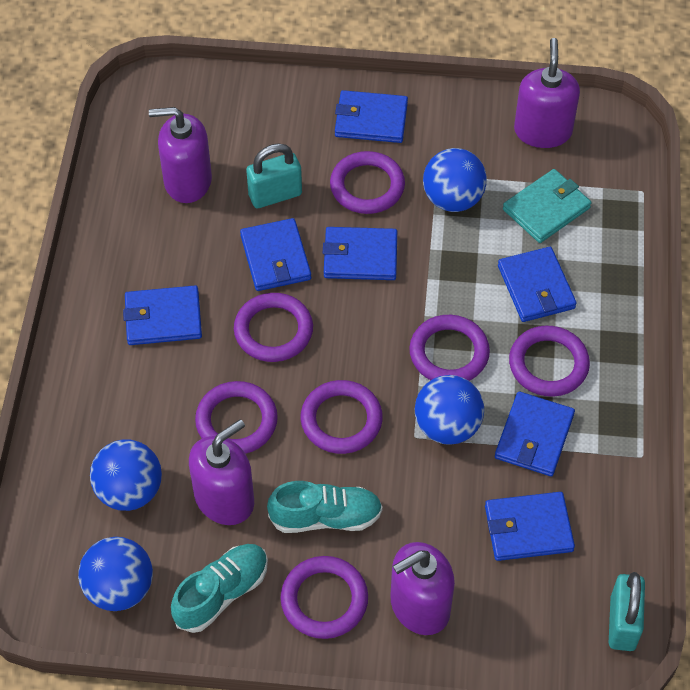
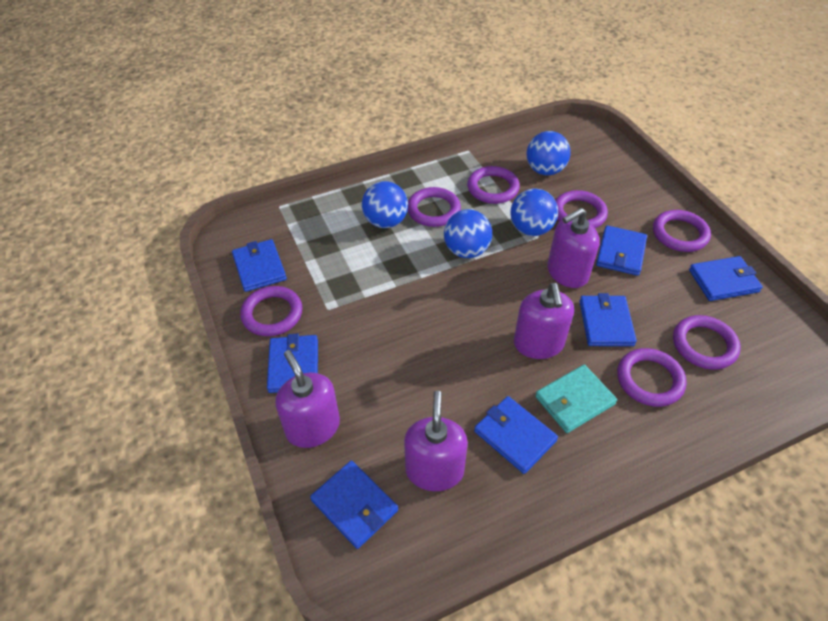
turquoise padlock: 2 -> 0
turquoise shoe: 2 -> 0

